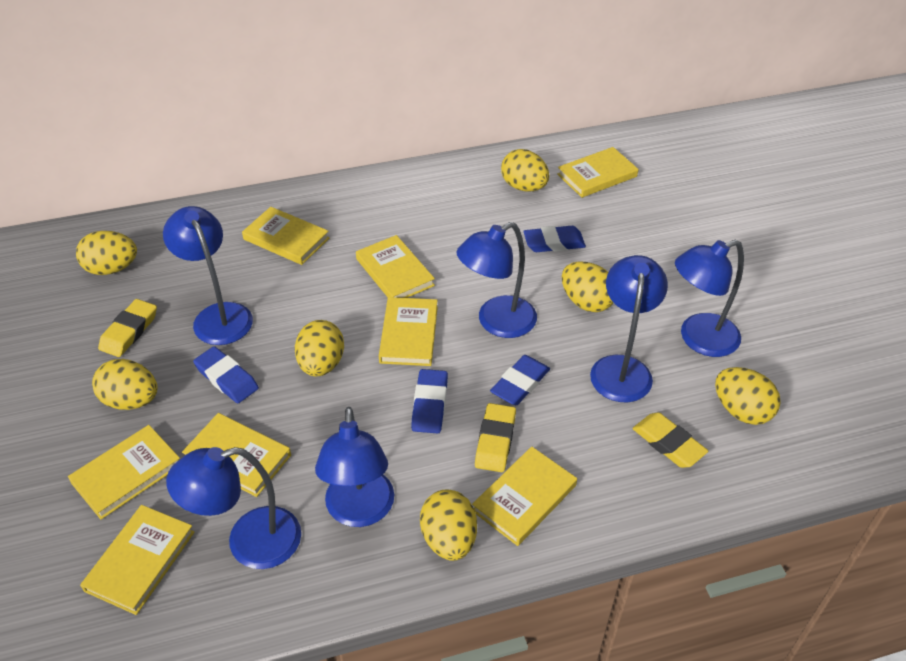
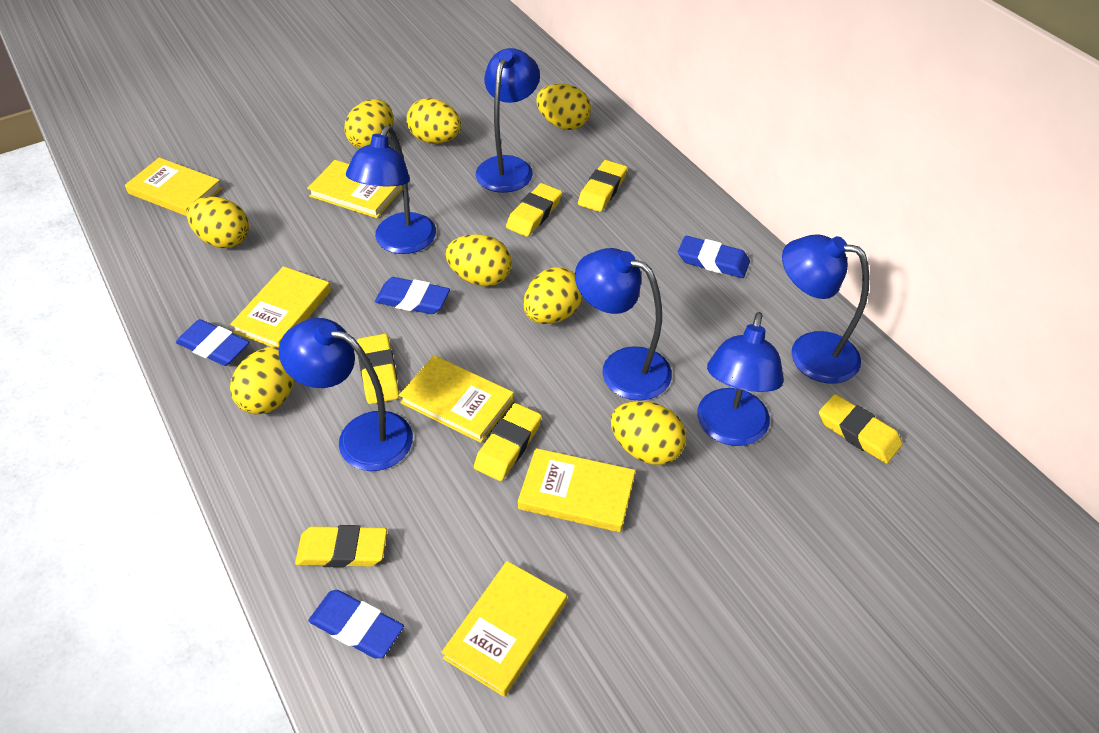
yellow book: 8 -> 6
yellow egg: 7 -> 8
yellow eraser: 3 -> 6

